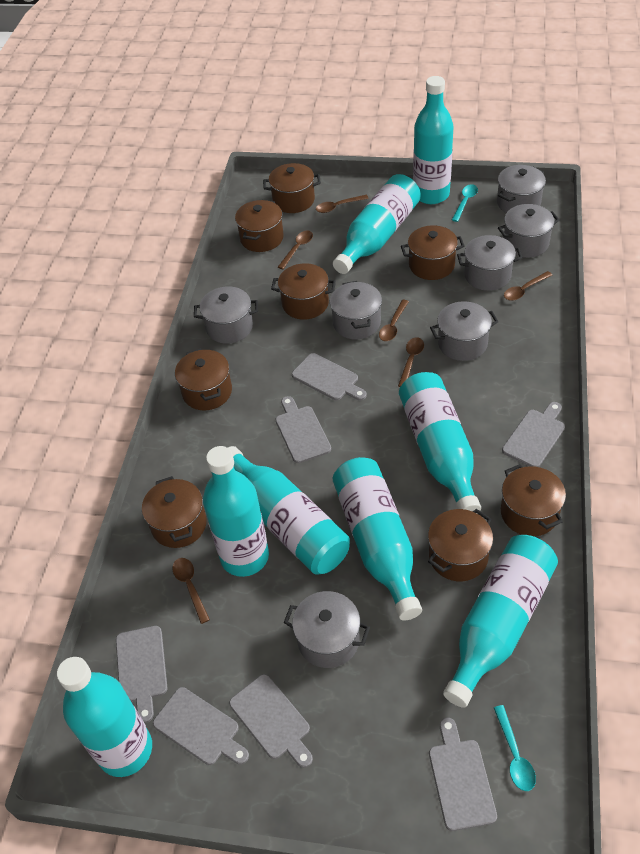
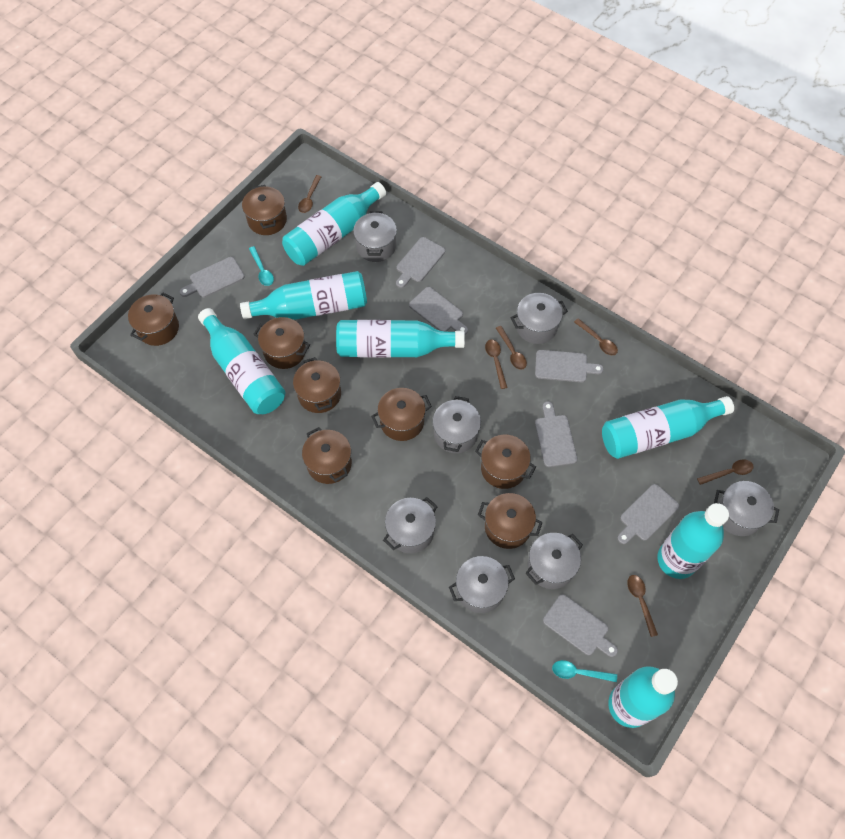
turquoise bottle: 8 -> 7

